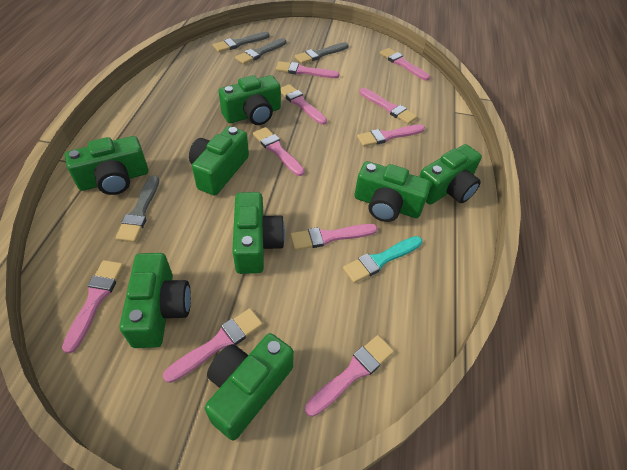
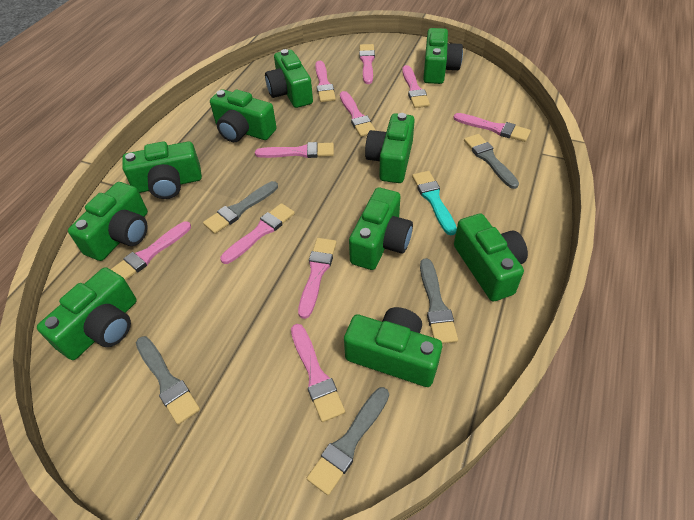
green camera: 8 -> 10
grey brush: 4 -> 5

